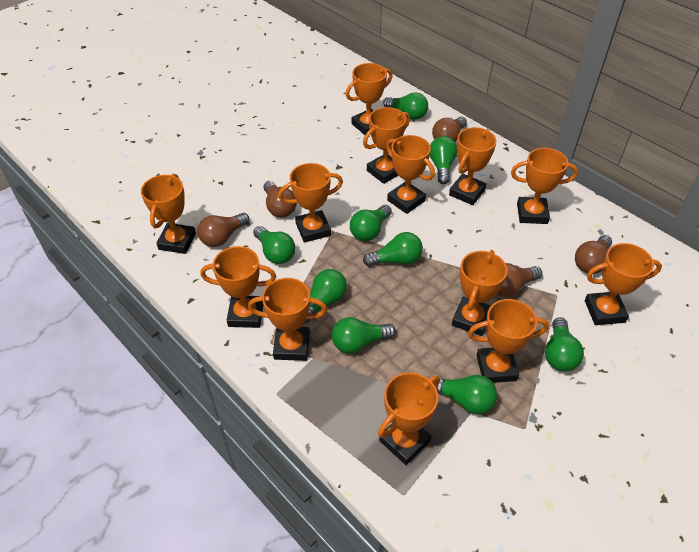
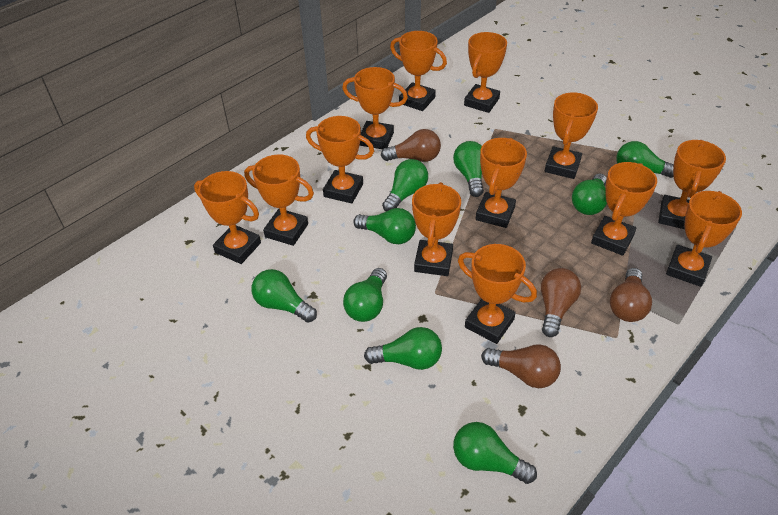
brown light bulb: 5 -> 4

